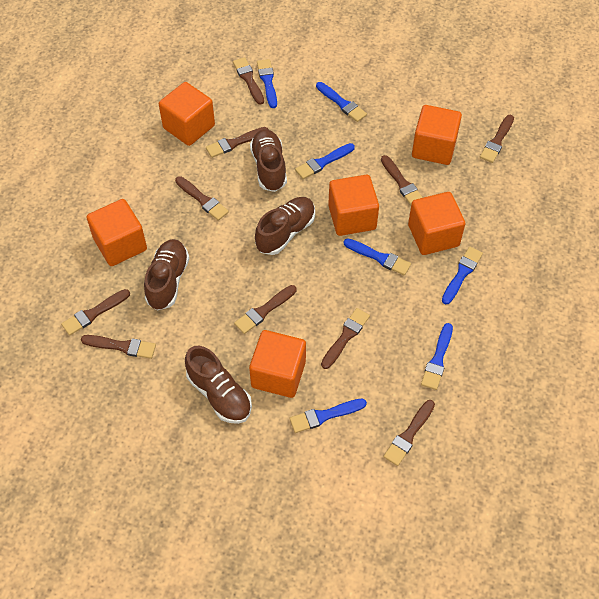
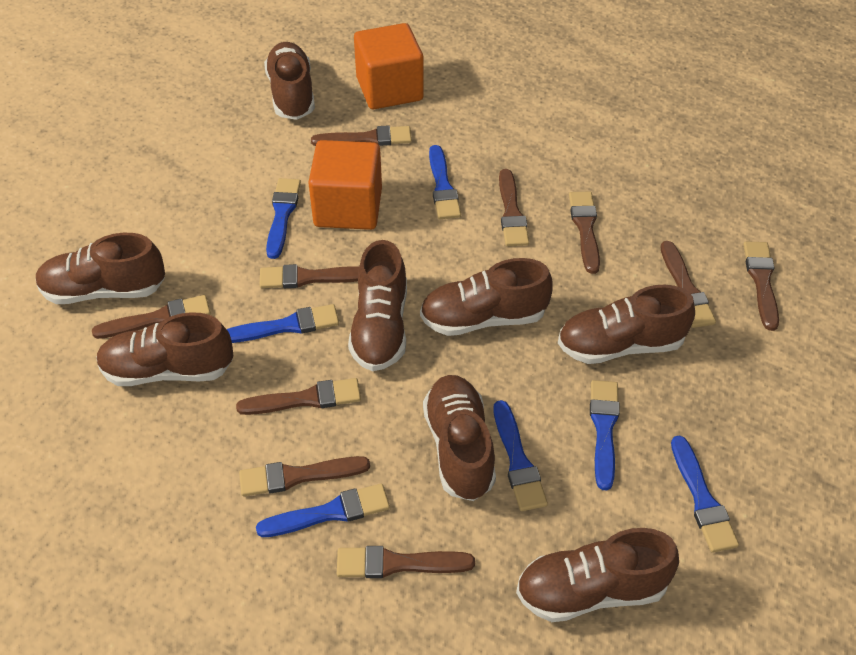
brown shoe: 4 -> 8
orange cube: 6 -> 2

